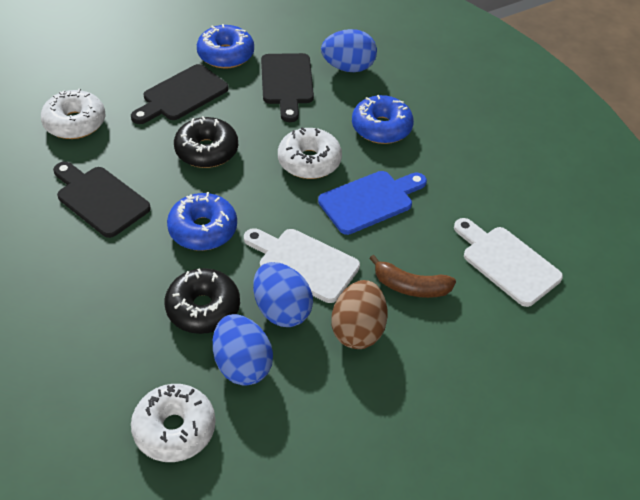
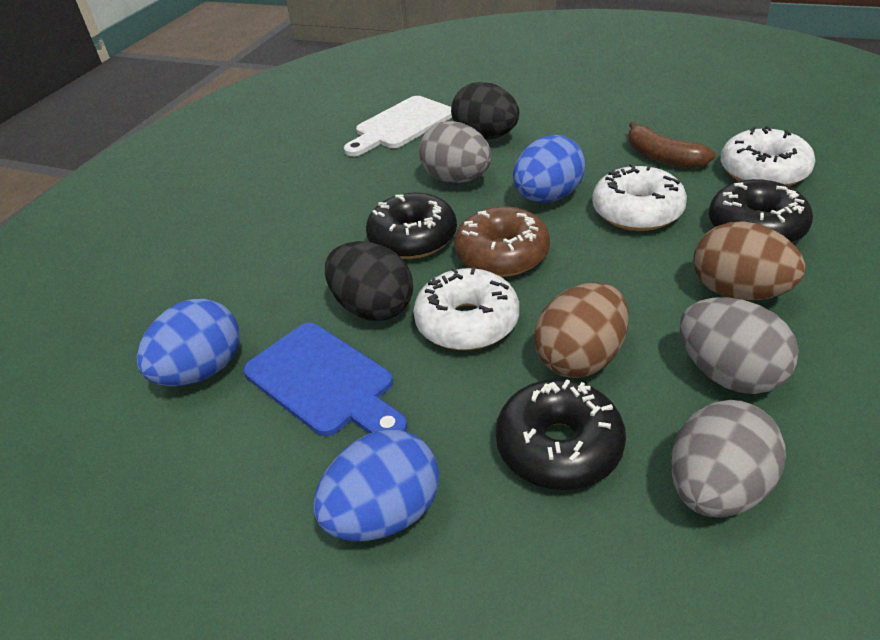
black cutting board: 3 -> 0
black donut: 2 -> 3
black egg: 0 -> 2
blue donut: 3 -> 0
brown donut: 0 -> 1
brown egg: 1 -> 2
grey egg: 0 -> 3
white cutting board: 2 -> 1

